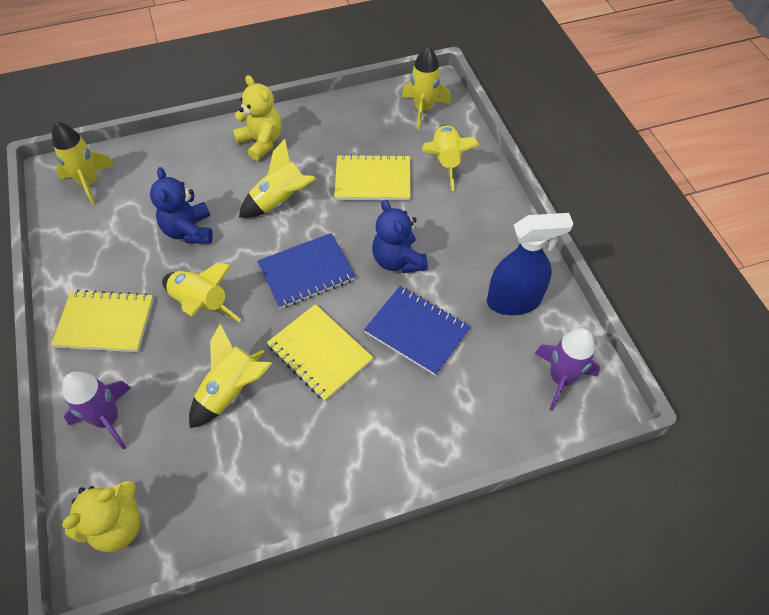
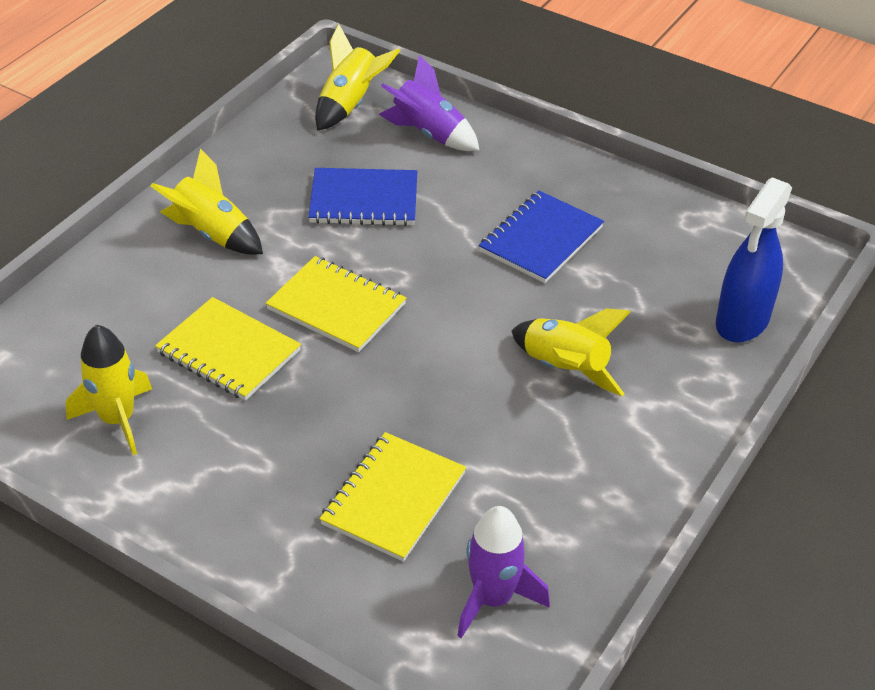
blue teddy bear: 2 -> 0
yellow rocket: 6 -> 4
yellow teddy bear: 2 -> 0

